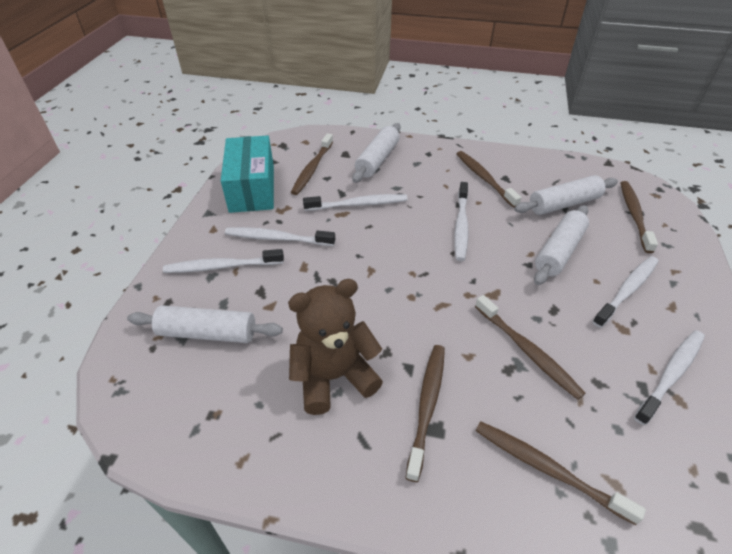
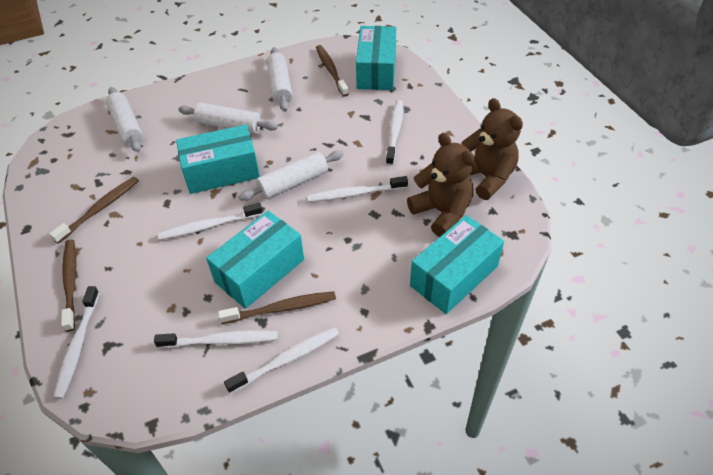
brown teddy bear: 1 -> 2
brown toothbrush: 6 -> 4
turquoise box: 1 -> 4

